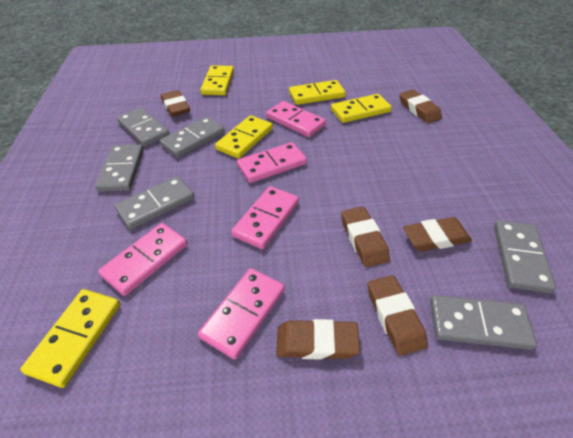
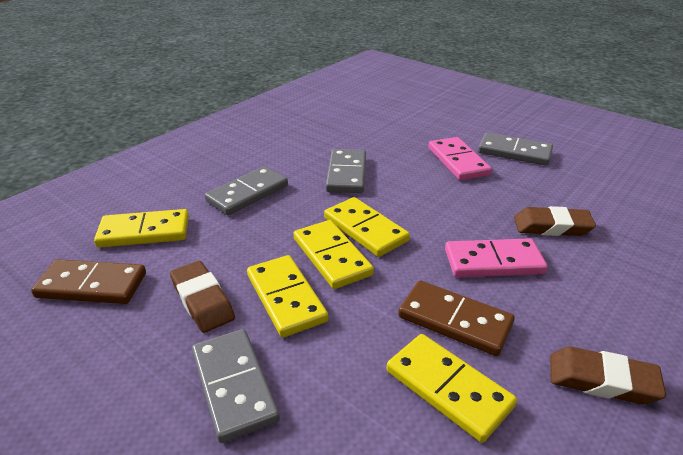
brown domino: 0 -> 2
brown eraser: 6 -> 3
grey domino: 6 -> 4
pink domino: 5 -> 2

